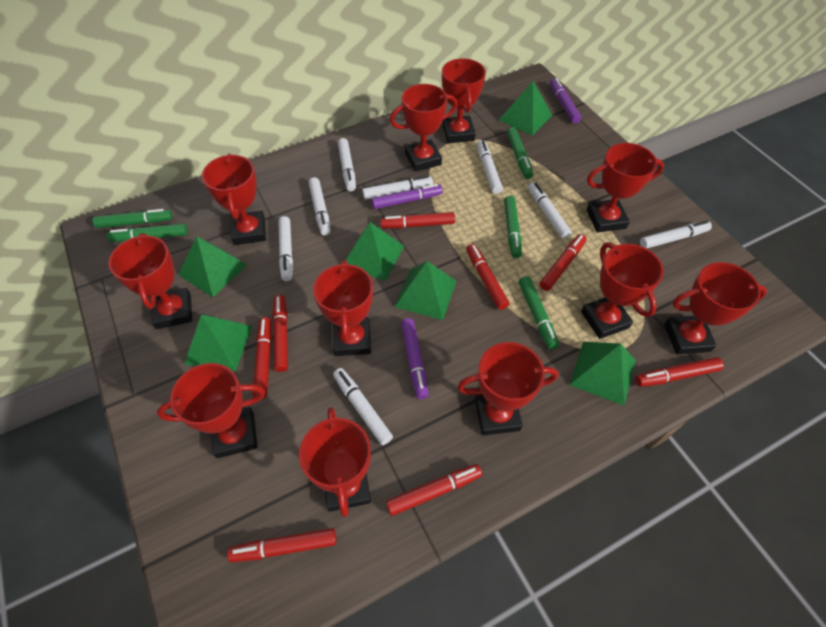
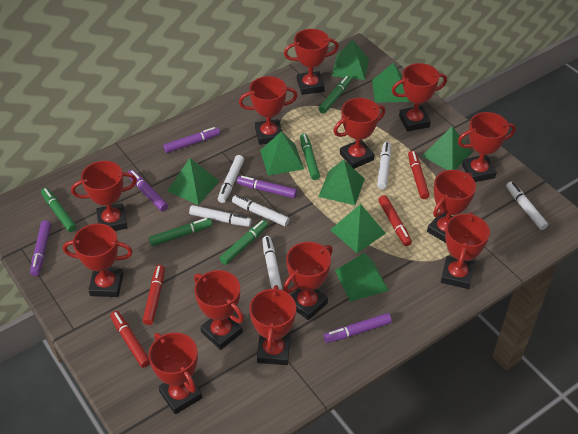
green pyramid: 6 -> 8
purple marker: 3 -> 5
red marker: 8 -> 4
red trophy: 11 -> 13
white marker: 8 -> 6

